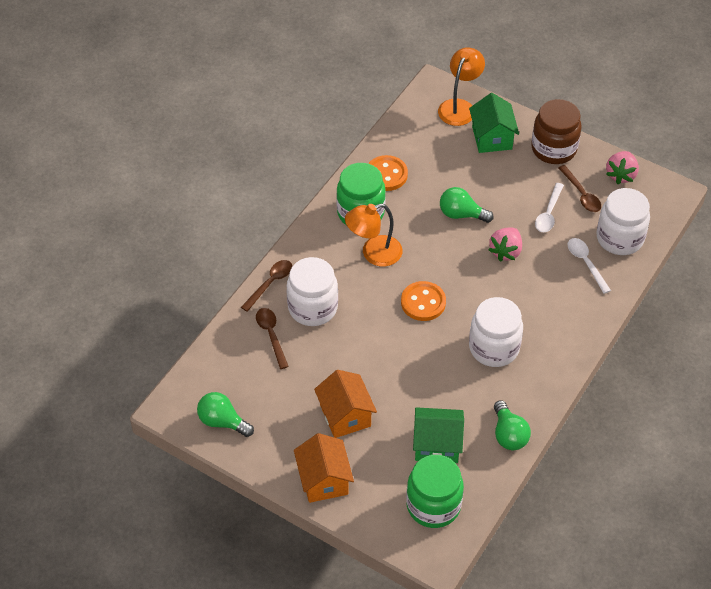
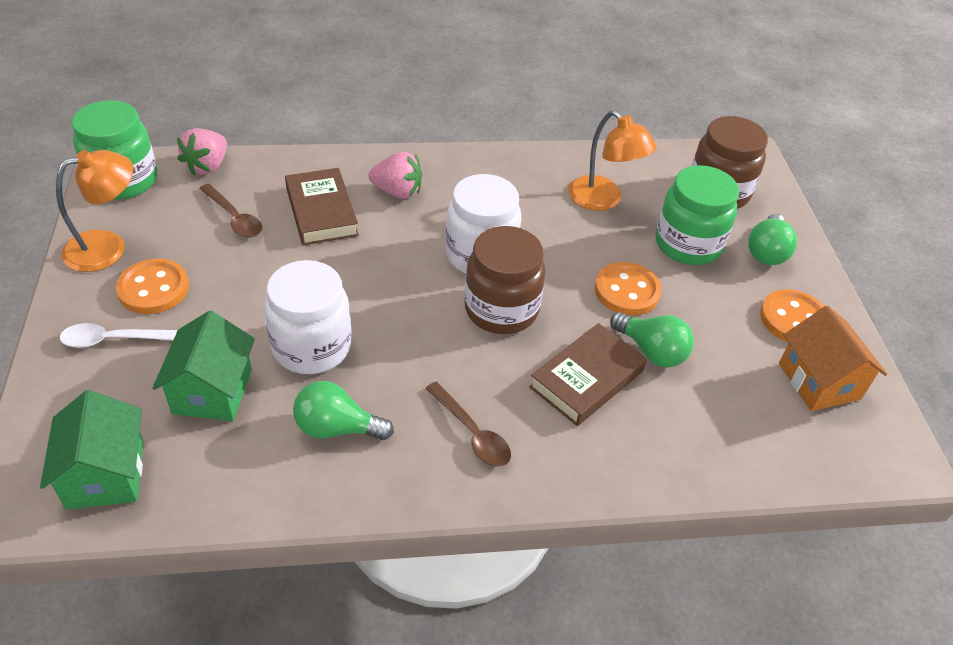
brown book: 0 -> 2
brown jar: 1 -> 2
brown spoon: 3 -> 2
orange button: 2 -> 3
orange house: 2 -> 1
white jar: 3 -> 2
white spoon: 2 -> 1

